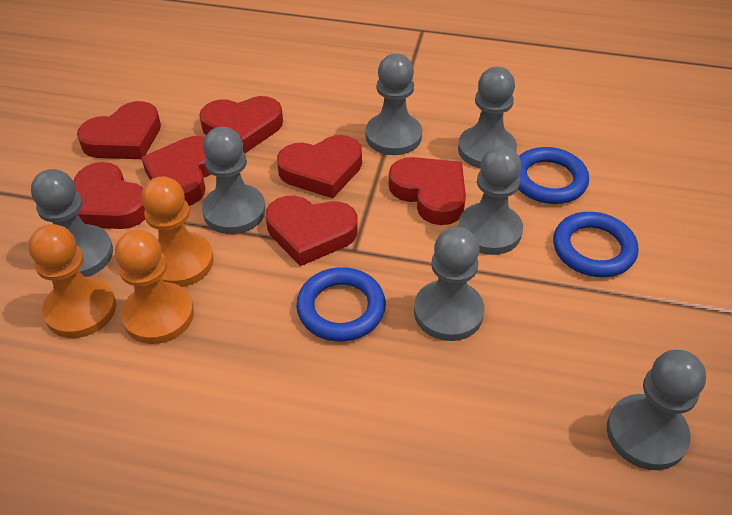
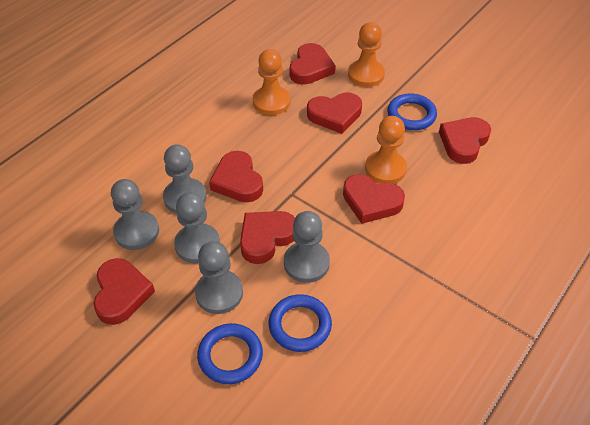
grey pawn: 7 -> 5

